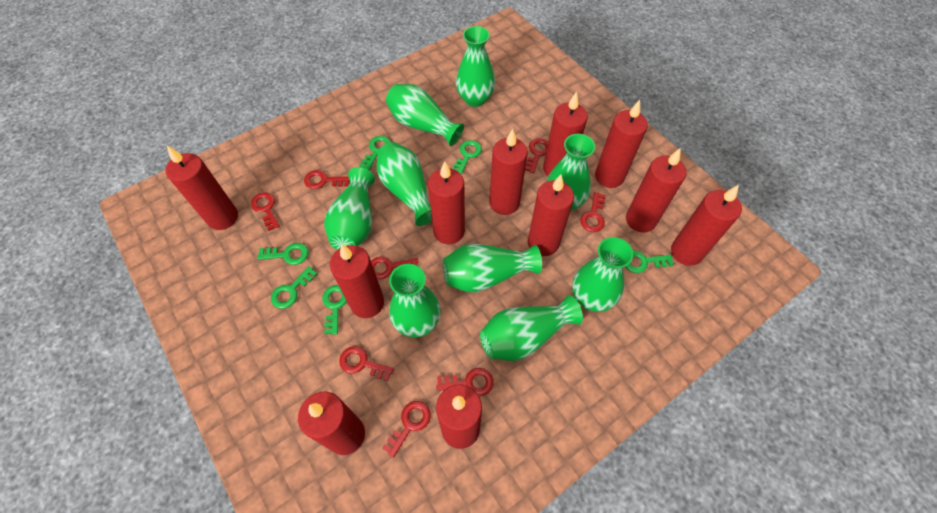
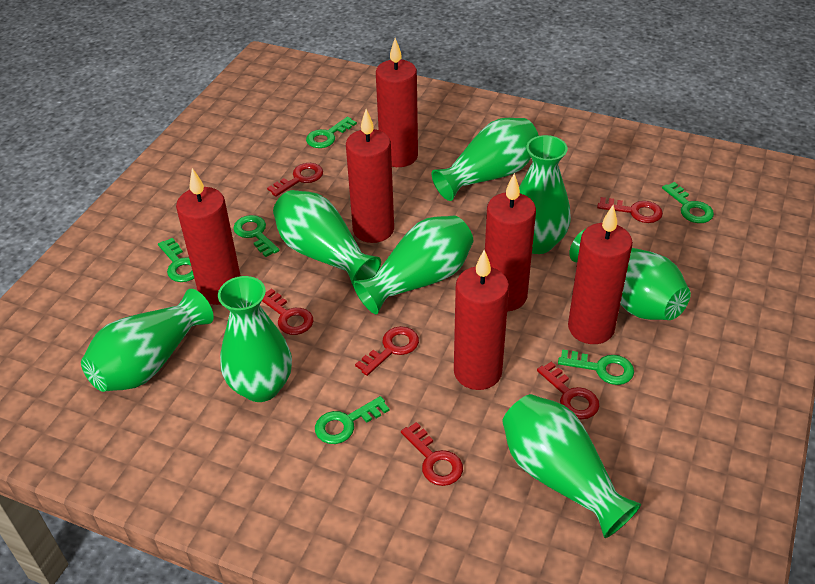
green vase: 9 -> 8
red candle: 11 -> 6
red key: 8 -> 6

